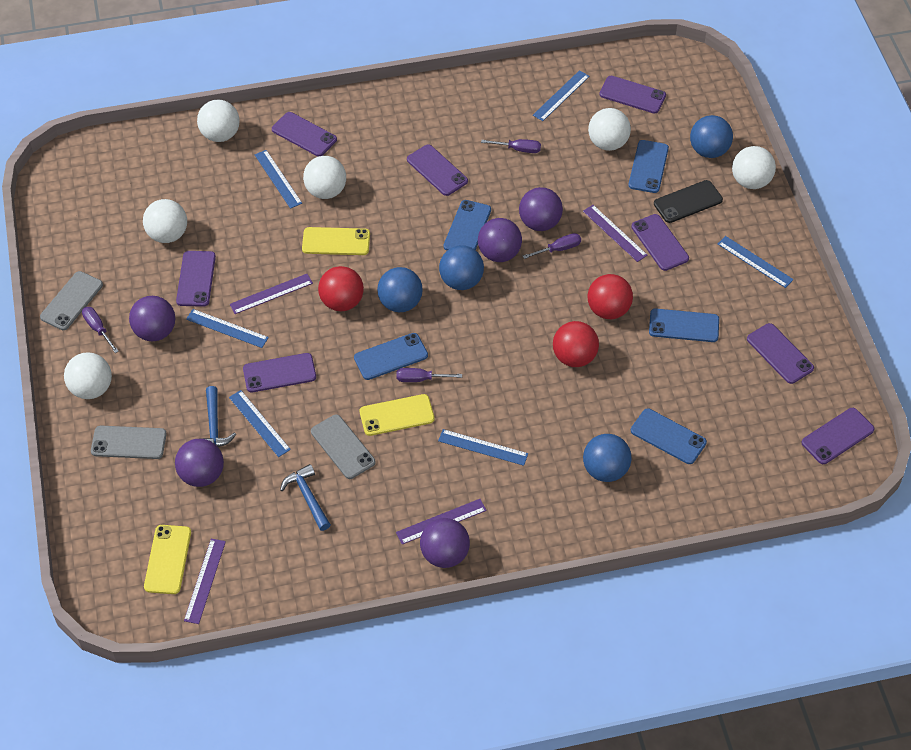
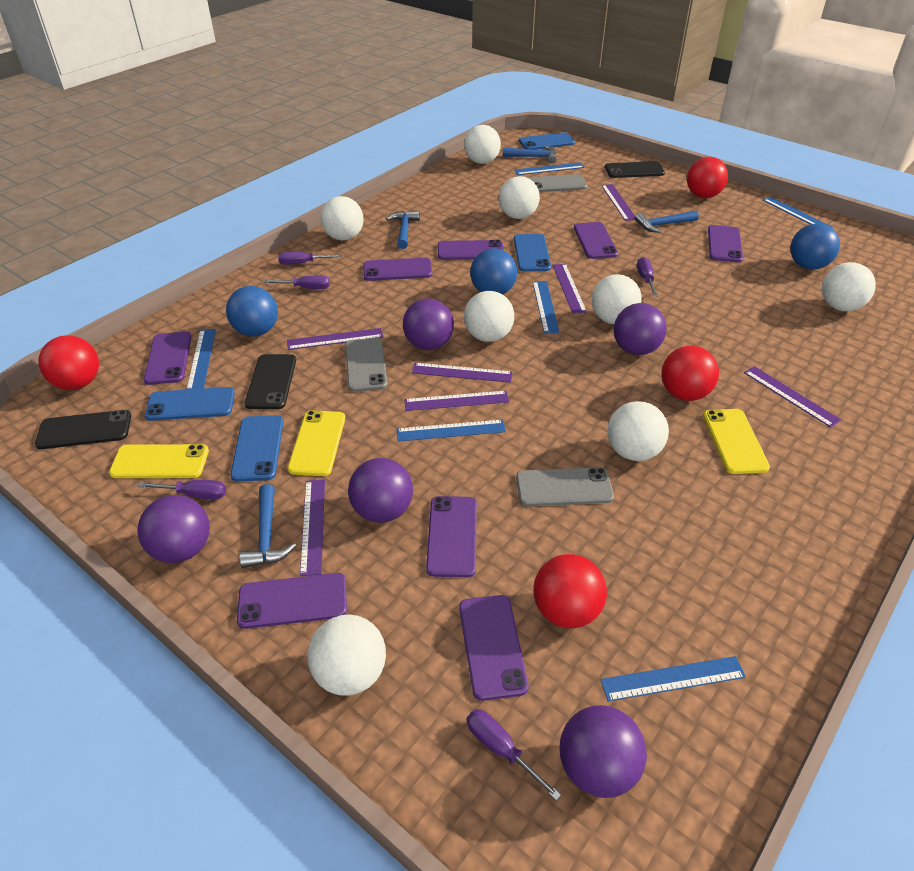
black phone: 1 -> 3
blue ball: 4 -> 3
blue hammer: 2 -> 4
blue phone: 5 -> 4
purple ruler: 4 -> 7
purple screwdriver: 4 -> 5
red ball: 3 -> 4
white ball: 6 -> 8

